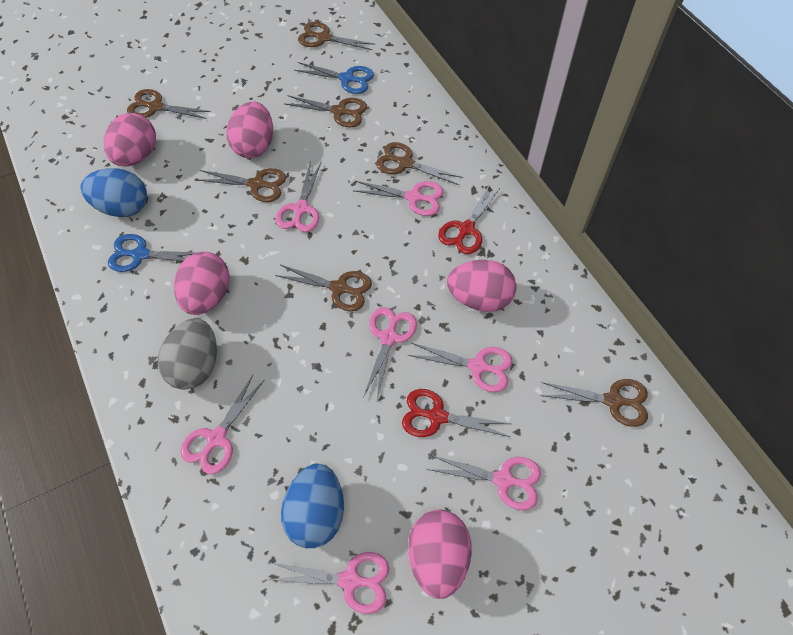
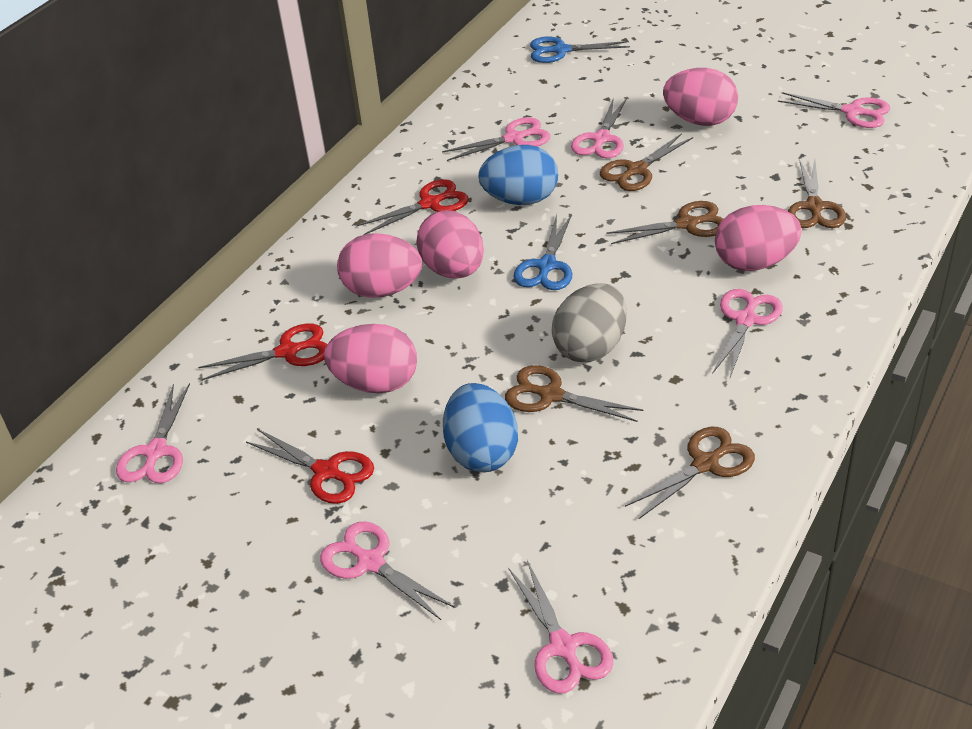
brown scissors: 7 -> 5
red scissors: 2 -> 3

